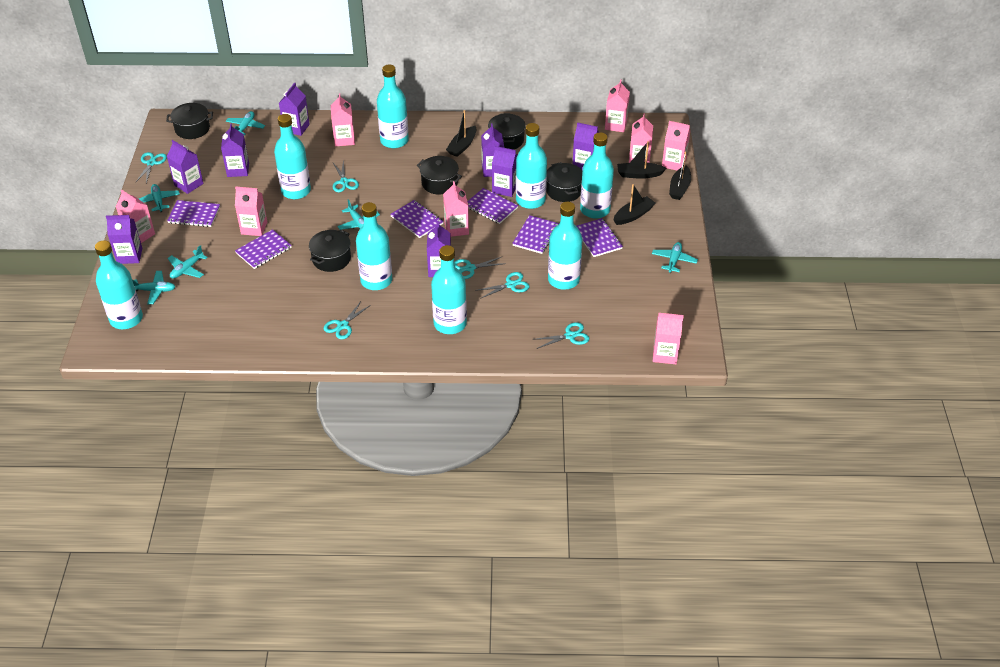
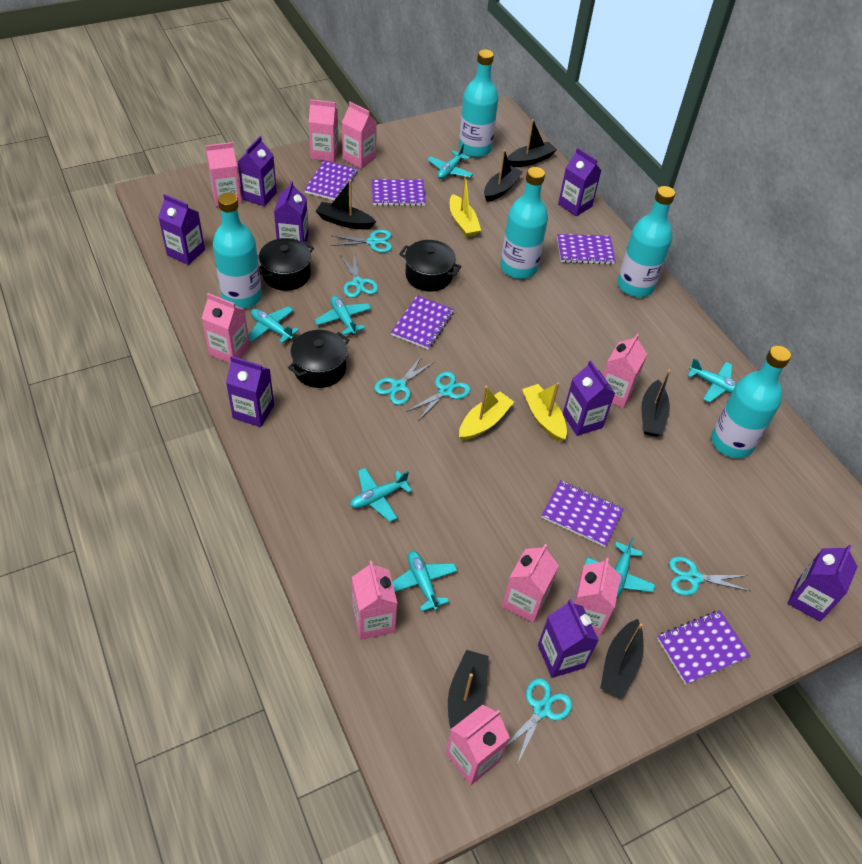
black boat: 4 -> 6
black pot: 5 -> 3
pink carton: 8 -> 9
turquoise bottle: 8 -> 5
turquoise plane: 6 -> 7
yellow boat: 0 -> 3

